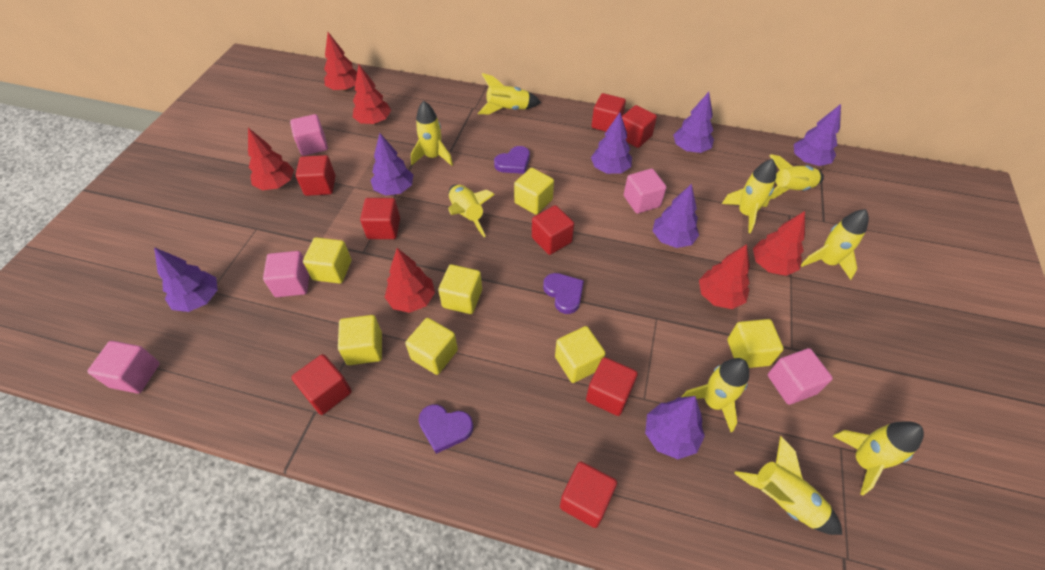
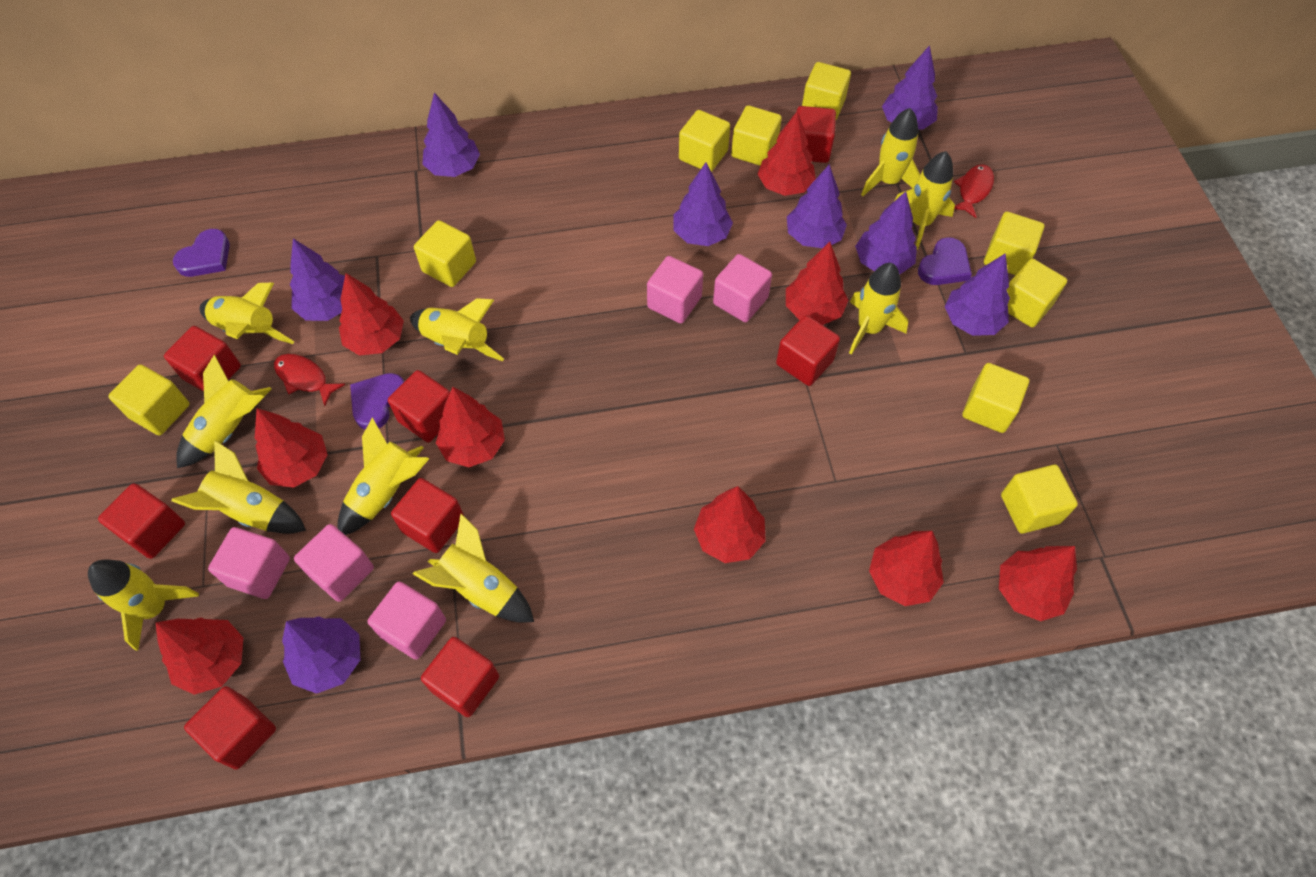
purple tree: 7 -> 8
red fish: 0 -> 2
red tree: 6 -> 9
yellow cube: 7 -> 9
yellow rocket: 9 -> 10

